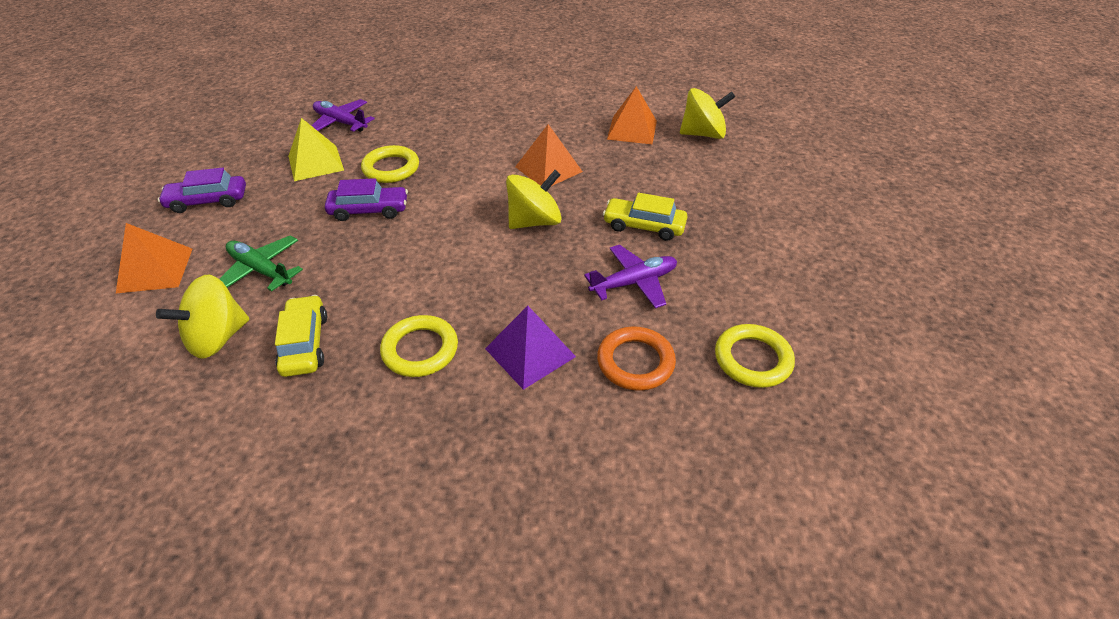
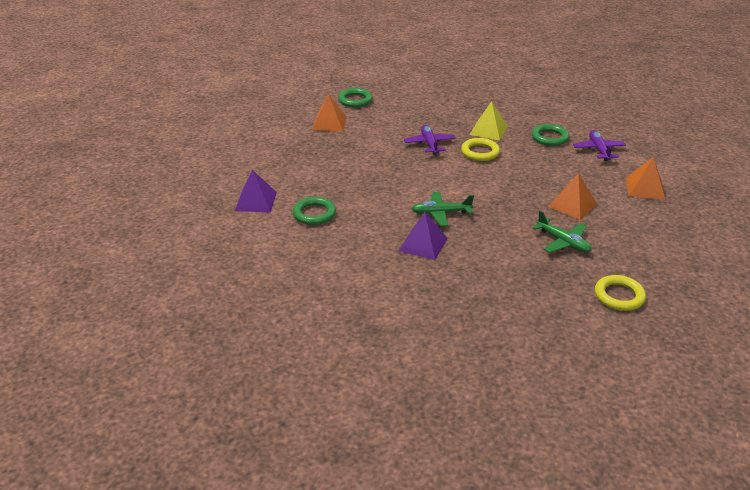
green plane: 1 -> 2
green ring: 0 -> 3
orange ring: 1 -> 0
purple car: 2 -> 0
purple pyramid: 1 -> 2
yellow car: 2 -> 0
yellow ring: 3 -> 2
yellow spinning top: 3 -> 0

